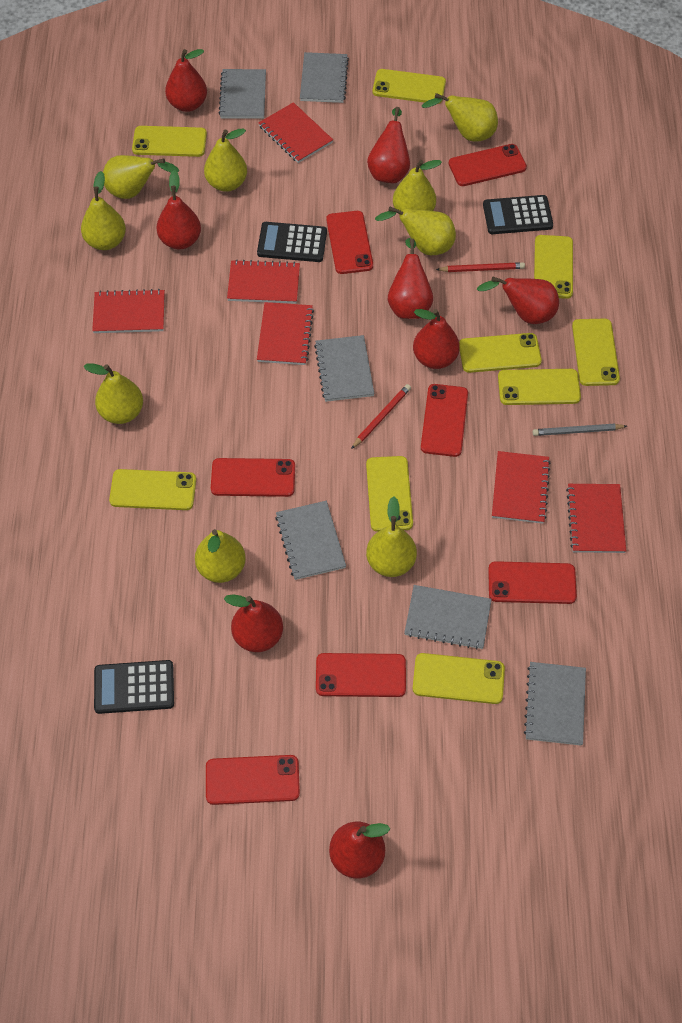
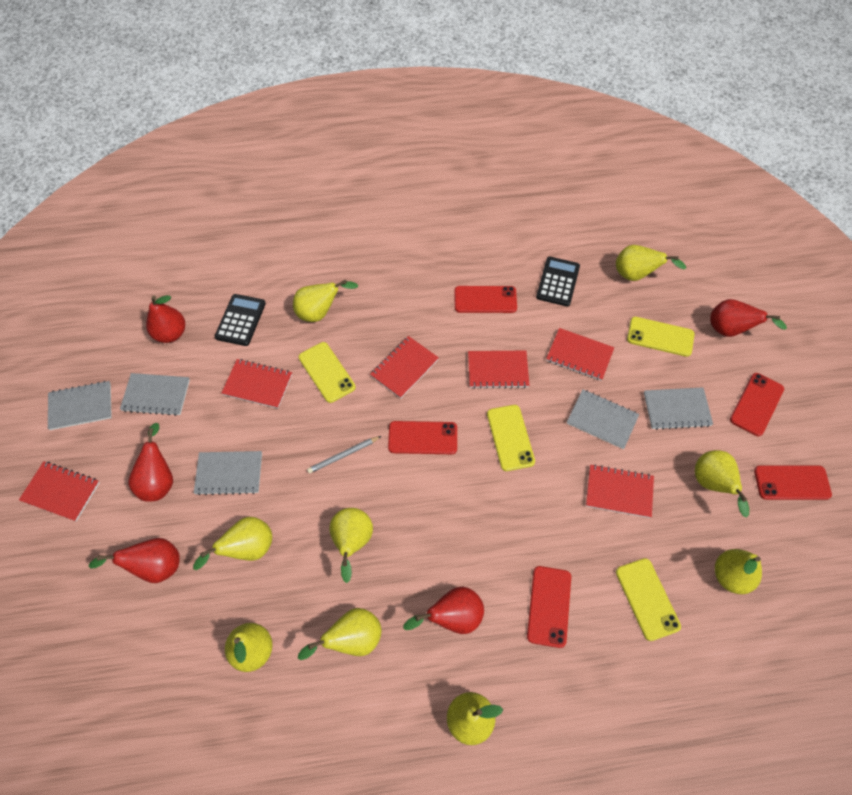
black calculator: 3 -> 2
grey notebook: 6 -> 5
red pear: 8 -> 5
red pencil: 2 -> 0
red phone: 7 -> 5
yellow phone: 9 -> 4

